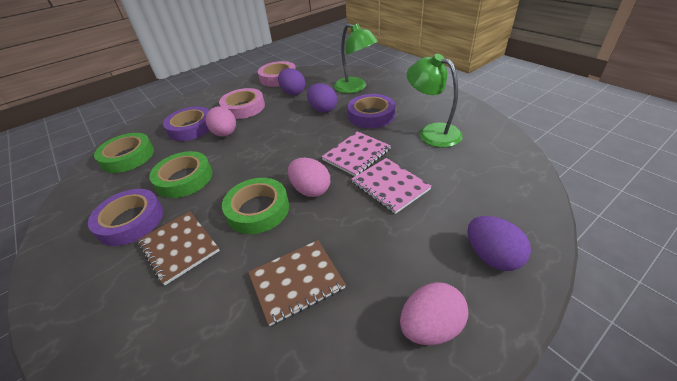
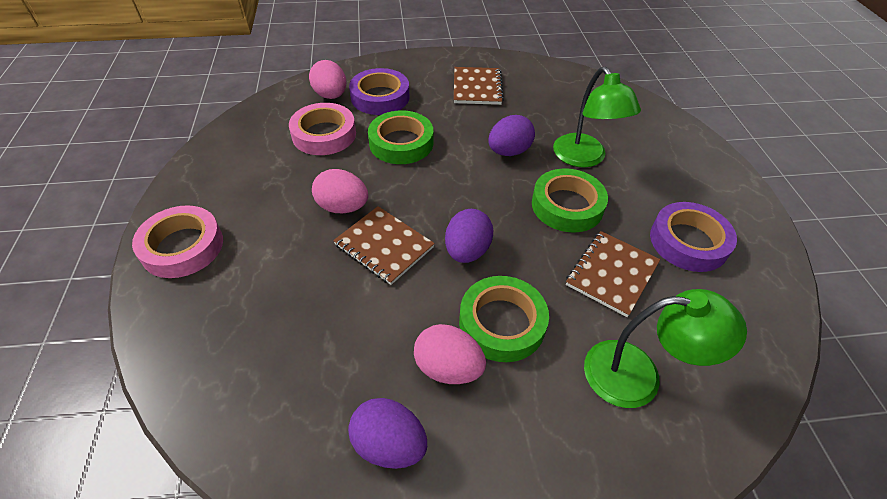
brown notebook: 2 -> 3
pink notebook: 2 -> 0
purple tape: 3 -> 2

